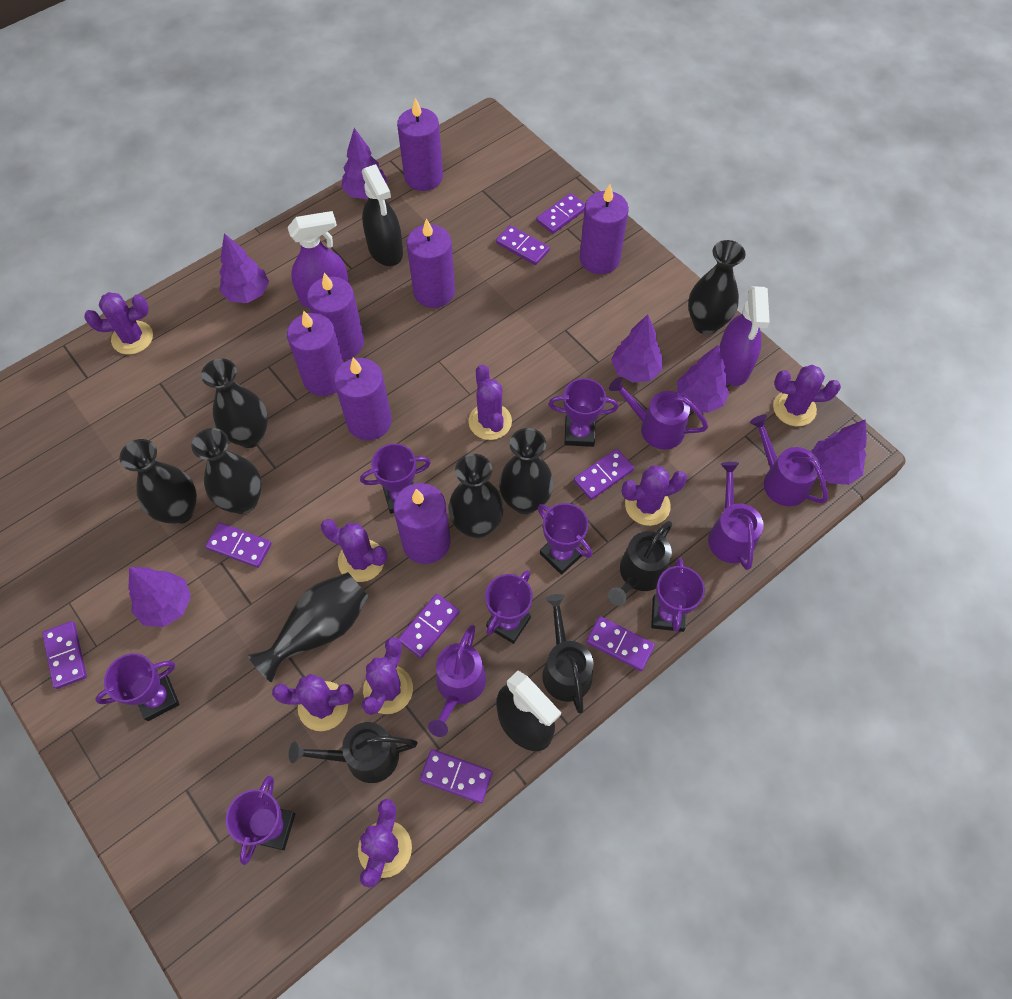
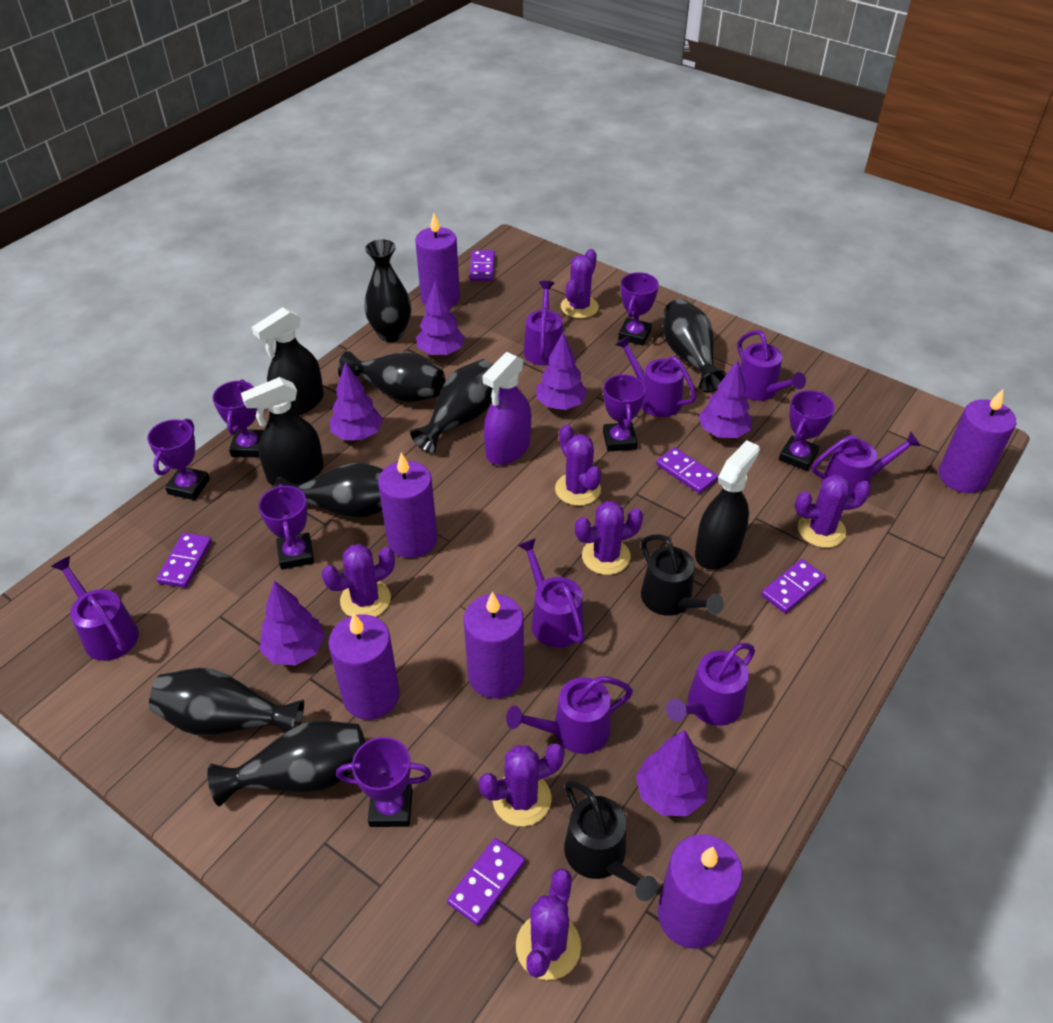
black spray bottle: 2 -> 3
black watering can: 3 -> 2
purple cactus: 8 -> 7
purple candle: 7 -> 6
purple domino: 8 -> 5
purple spray bottle: 2 -> 1
purple watering can: 4 -> 8

